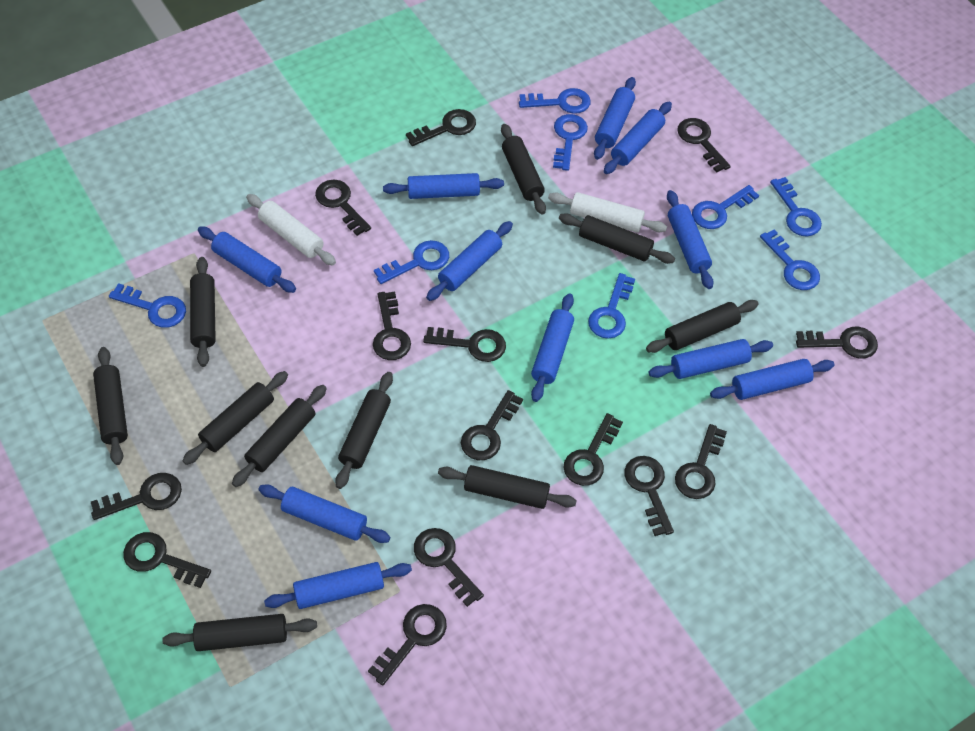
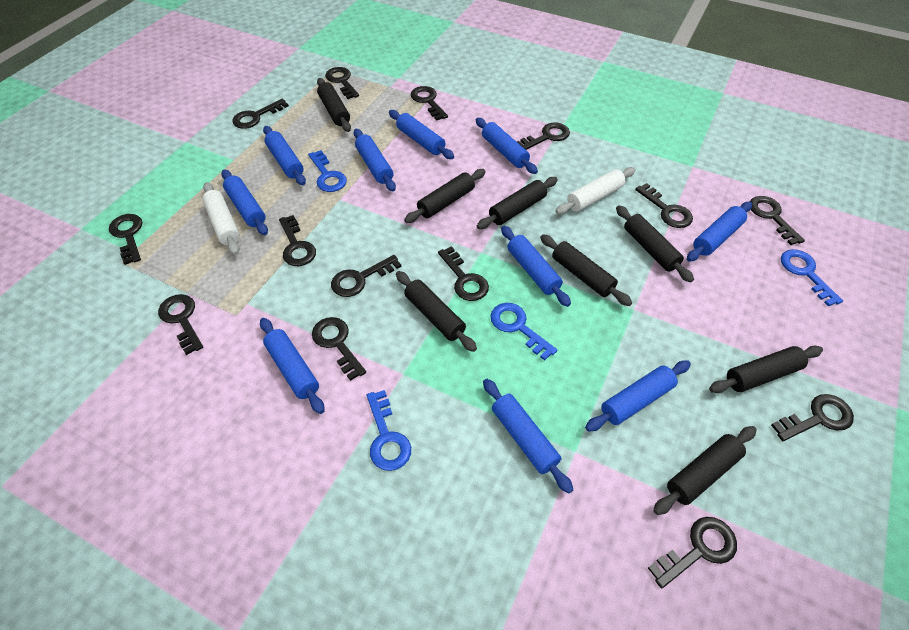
black rolling pin: 10 -> 8
blue key: 8 -> 4
blue rolling pin: 11 -> 10

